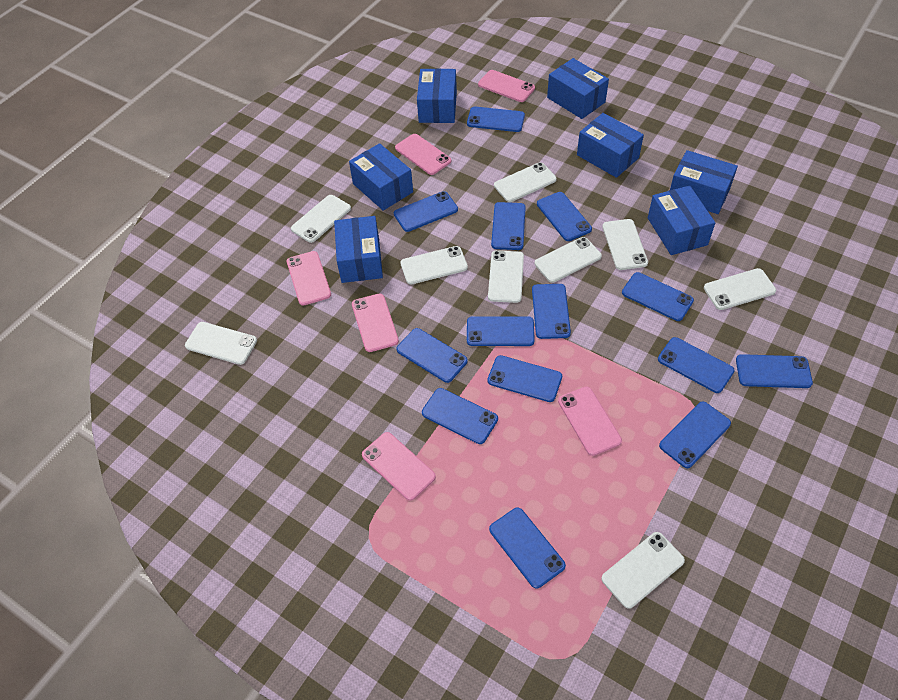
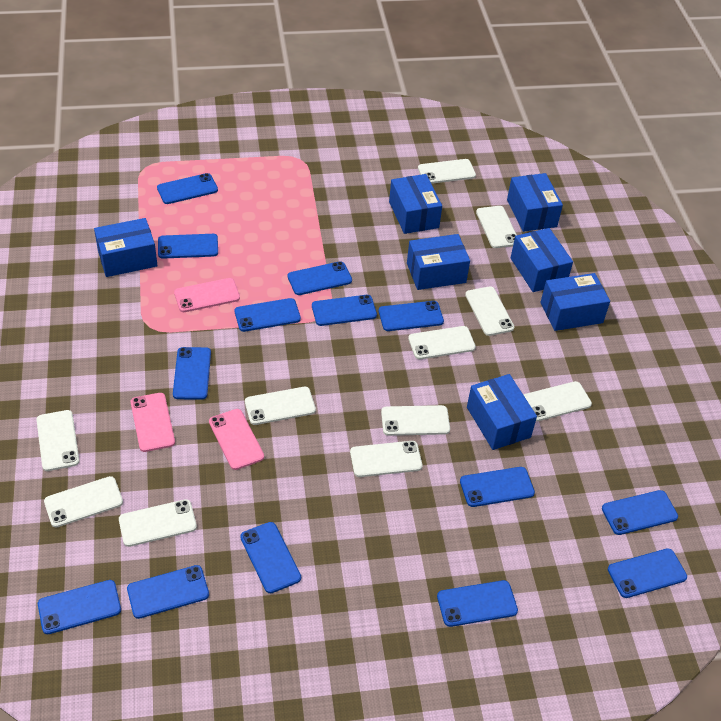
pink phone: 6 -> 3
white phone: 9 -> 11

